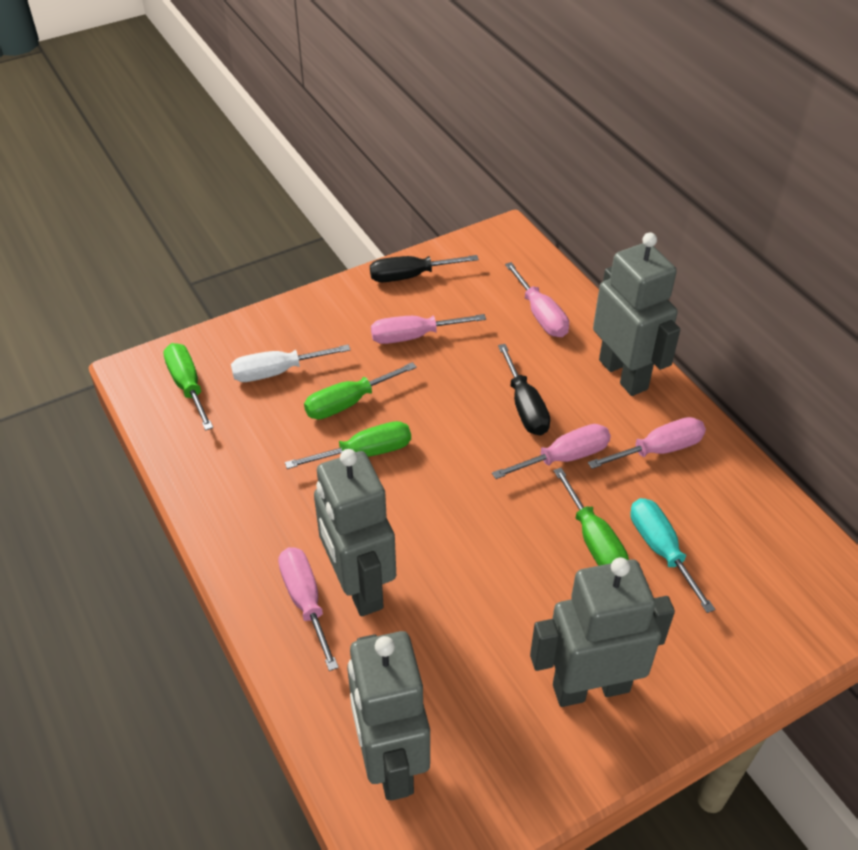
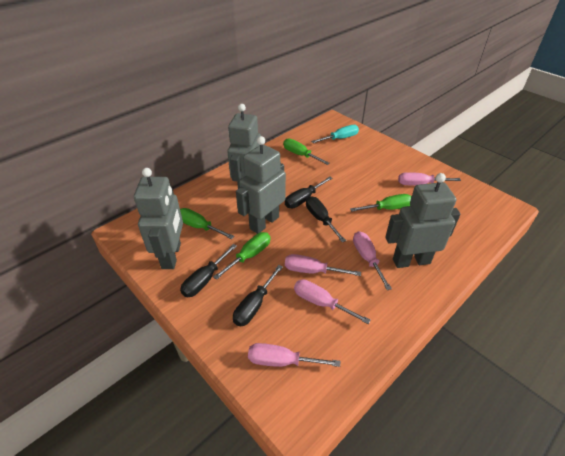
black screwdriver: 2 -> 4
white screwdriver: 1 -> 0

